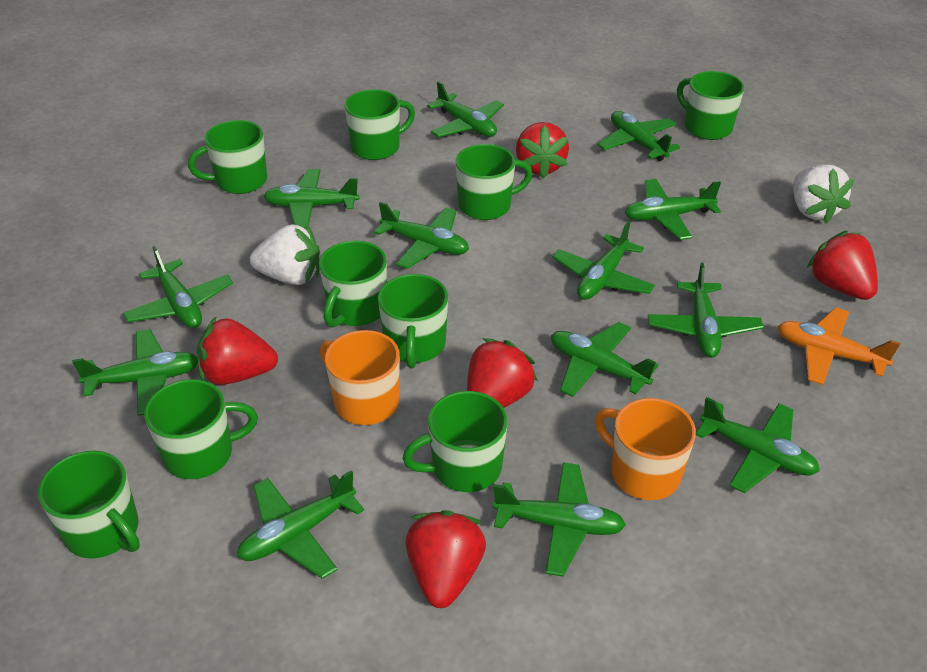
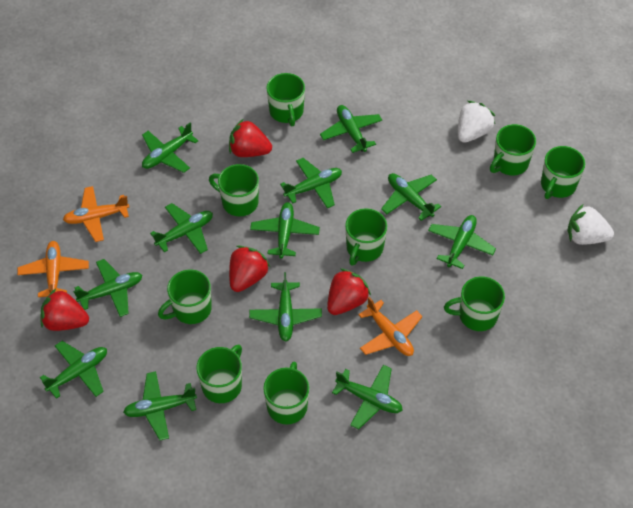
green plane: 13 -> 12
orange mug: 2 -> 0
orange plane: 1 -> 3
red strawberry: 5 -> 4

